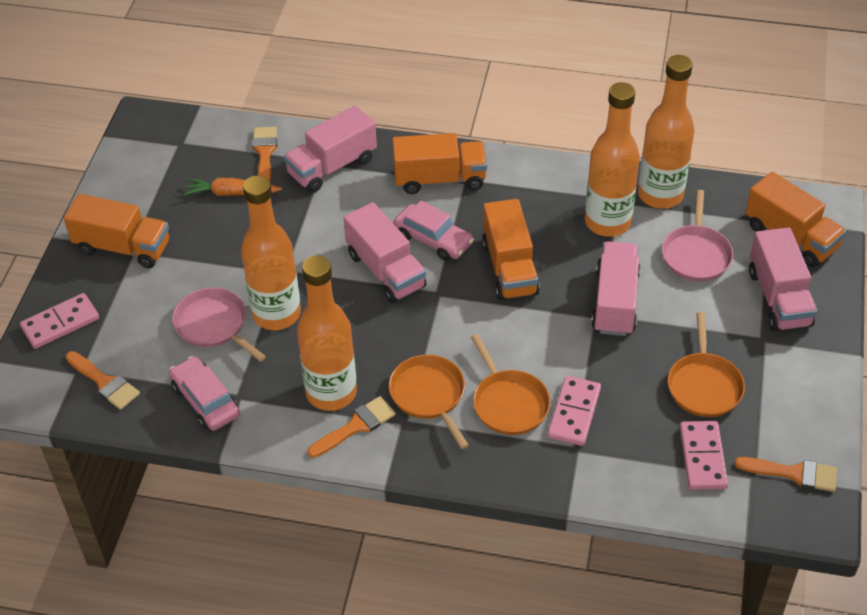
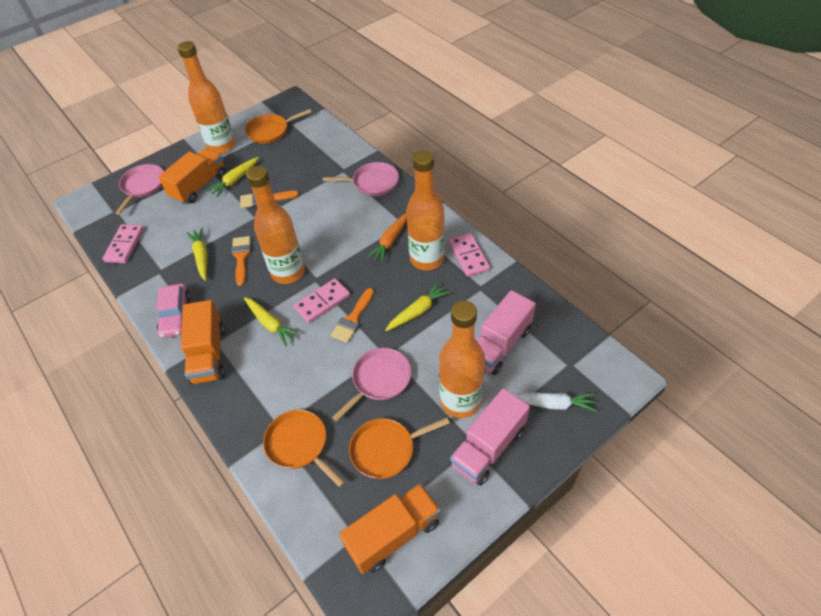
orange brush: 4 -> 3
orange truck: 4 -> 3
pink car: 2 -> 1
pink pan: 2 -> 3
pink truck: 4 -> 2
white carrot: 0 -> 1
yellow carrot: 0 -> 4

